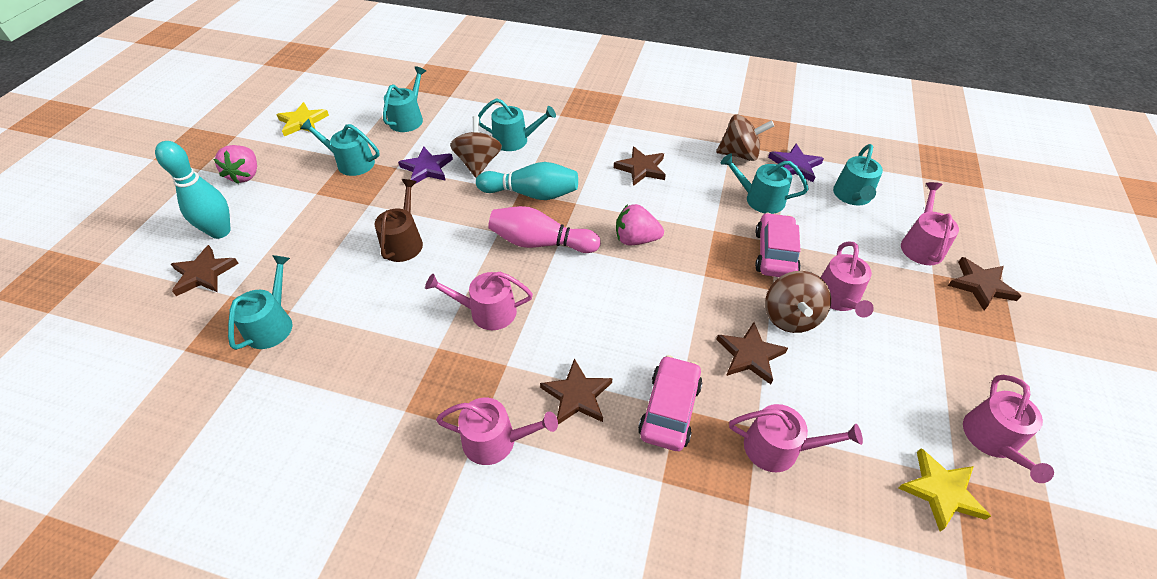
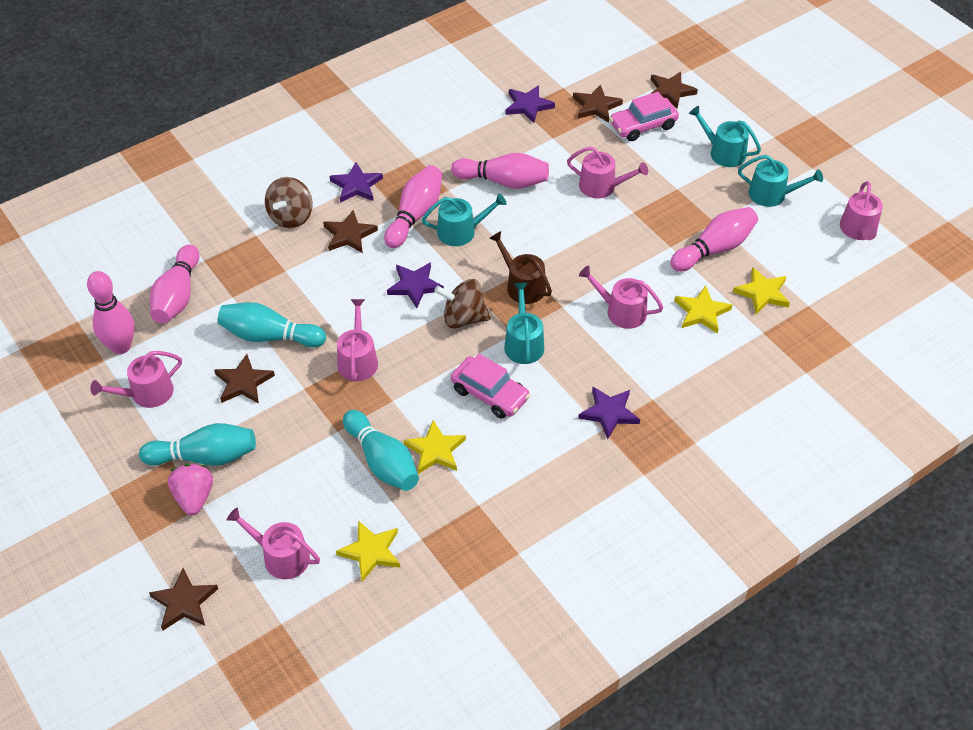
brown spinning top: 3 -> 2
pink bowling pin: 1 -> 5
pink strawberry: 2 -> 1
purple star: 2 -> 4
turquoise bowling pin: 2 -> 3
turquoise watering can: 6 -> 4
yellow star: 2 -> 4

